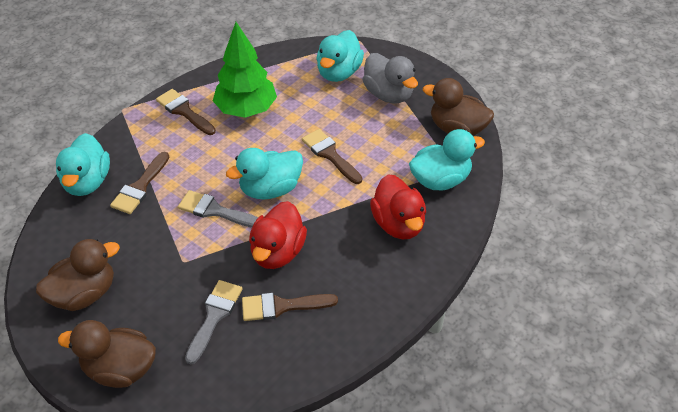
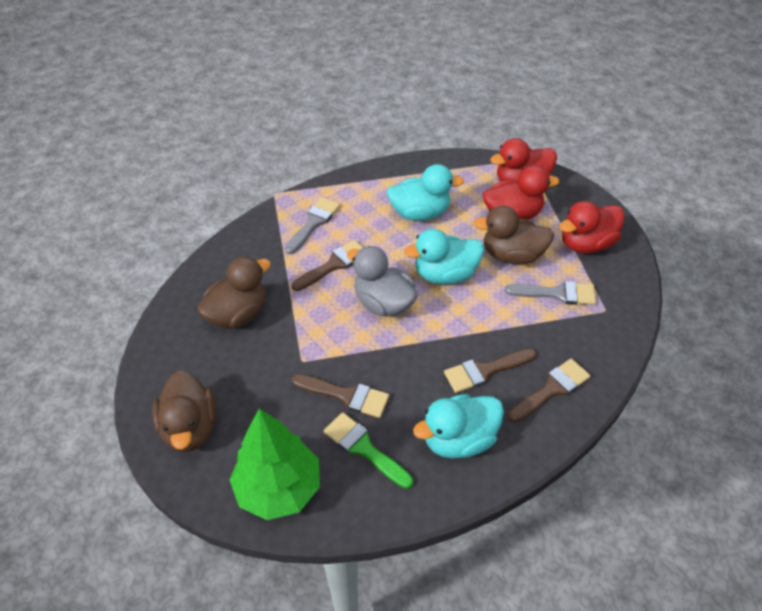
green brush: 0 -> 1
red duck: 2 -> 3
turquoise duck: 4 -> 3

